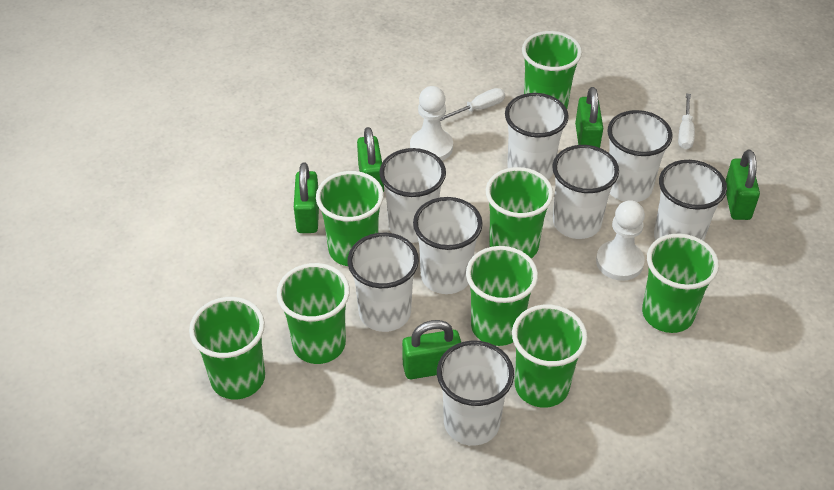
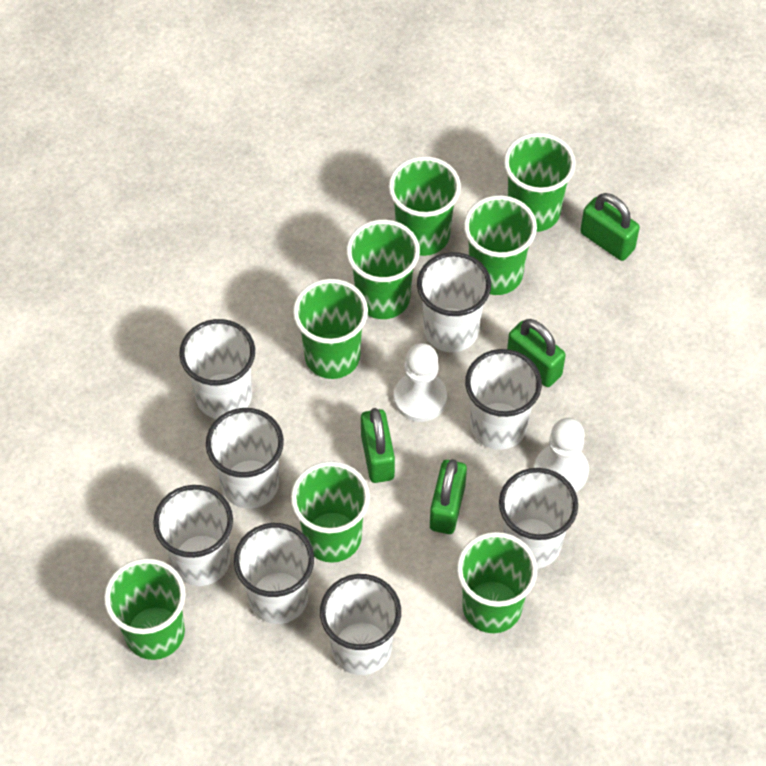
green padlock: 5 -> 4
white screwdriver: 2 -> 0

